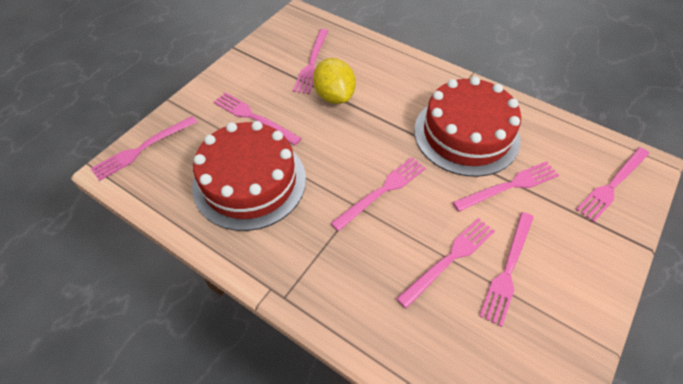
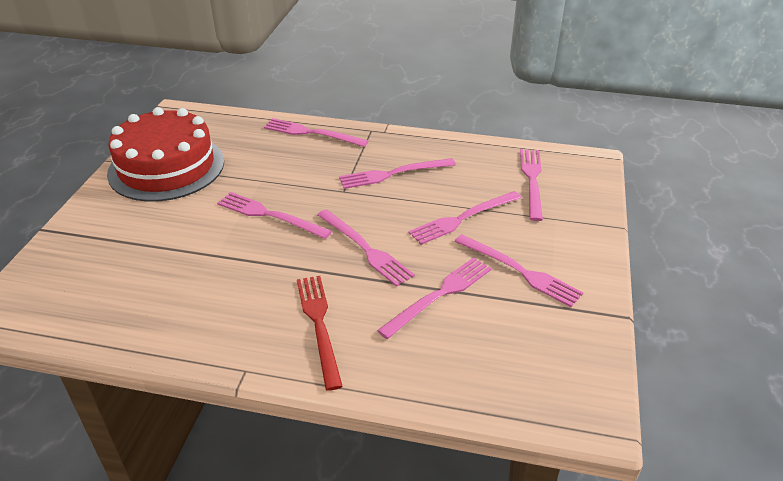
red cake: 2 -> 1
red fork: 0 -> 1
yellow lemon: 1 -> 0

